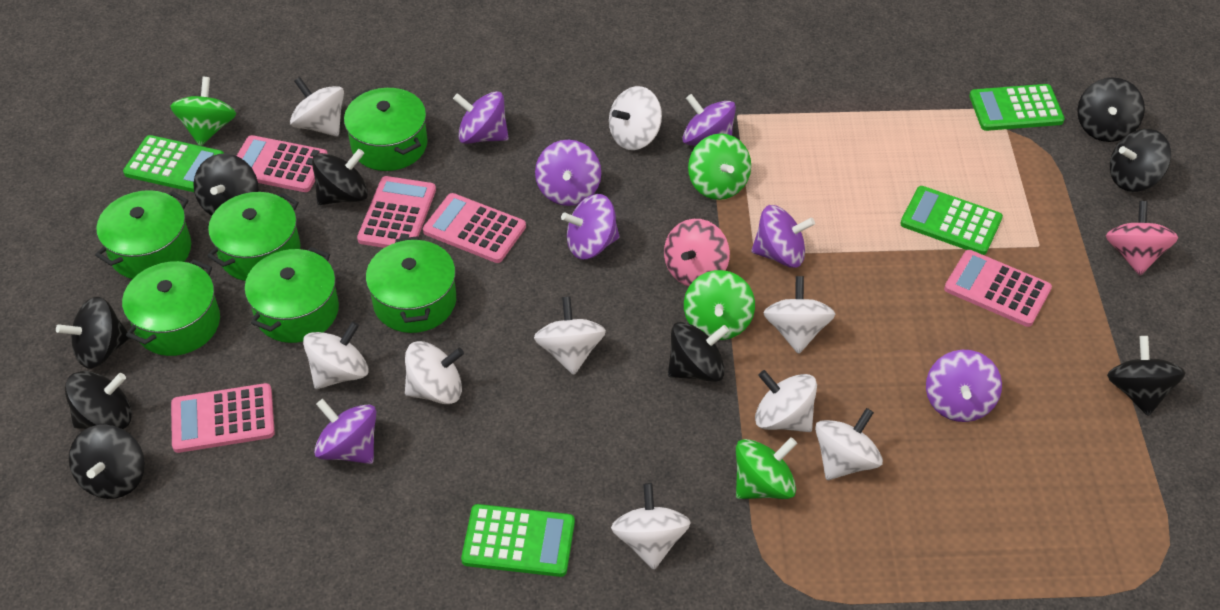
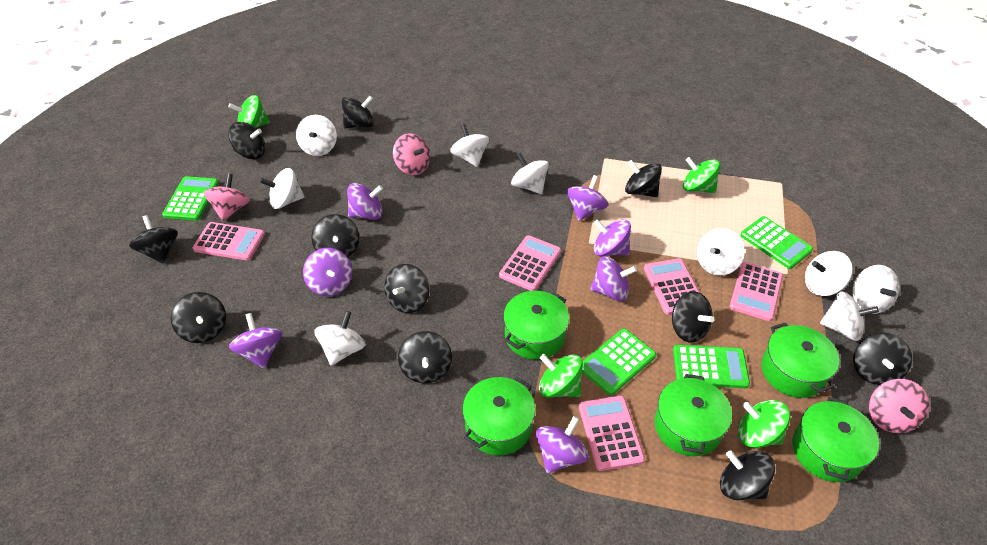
black spinning top: 9 -> 11
green pot: 6 -> 5
pink spinning top: 2 -> 3

